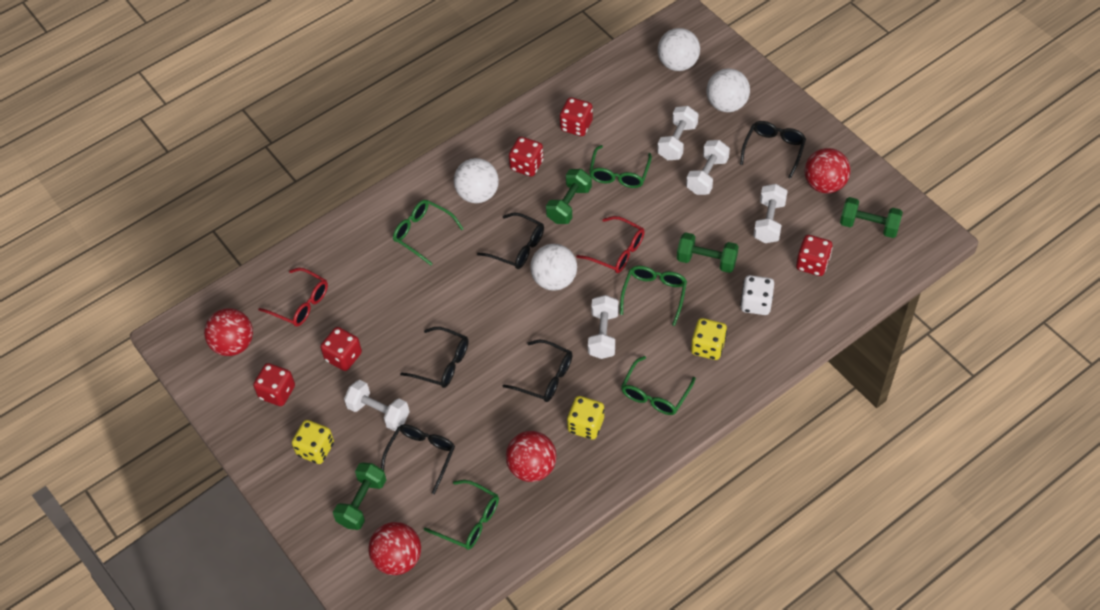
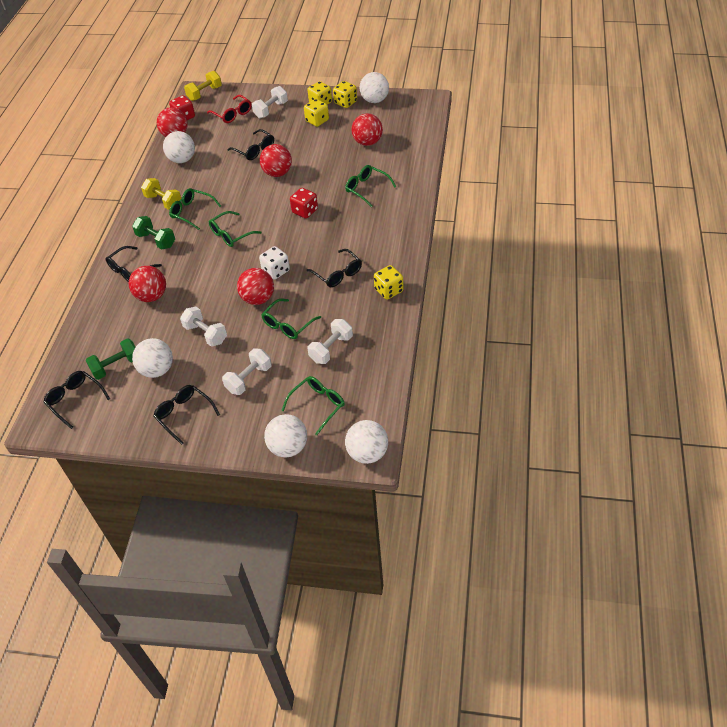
green dumbbell: 4 -> 2
red ball: 4 -> 5
red dice: 5 -> 2
red glasses: 2 -> 1
white ball: 4 -> 5
white dumbbell: 5 -> 4
yellow dice: 3 -> 4
yellow dumbbell: 0 -> 2

